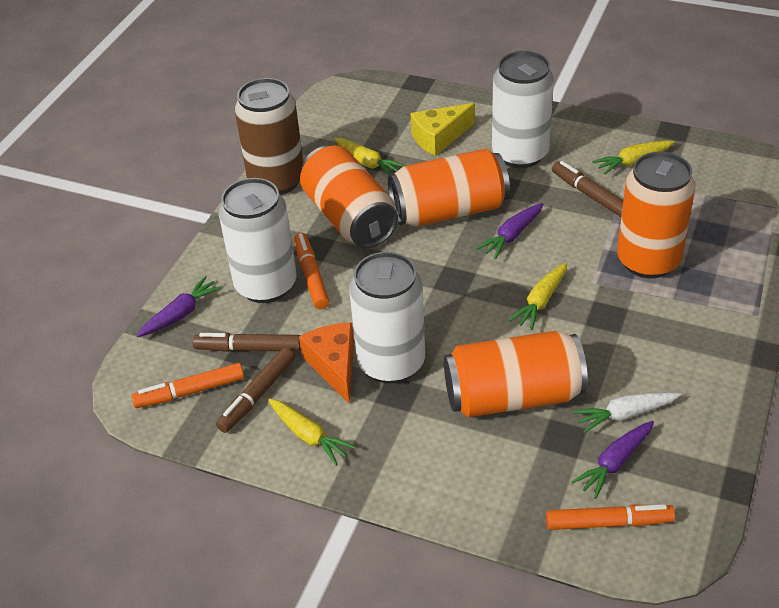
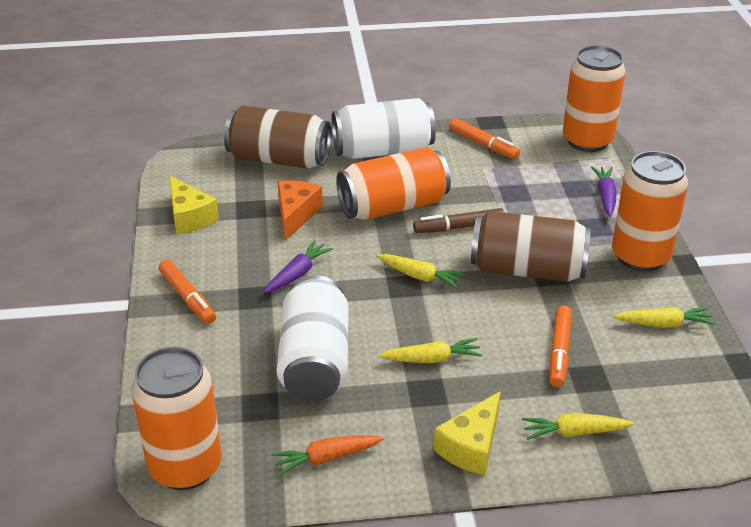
brown can: 1 -> 2
brown marker: 3 -> 1
orange carrot: 0 -> 1
purple carrot: 3 -> 2
white can: 3 -> 2
white carrot: 1 -> 0
yellow cheese: 1 -> 2

